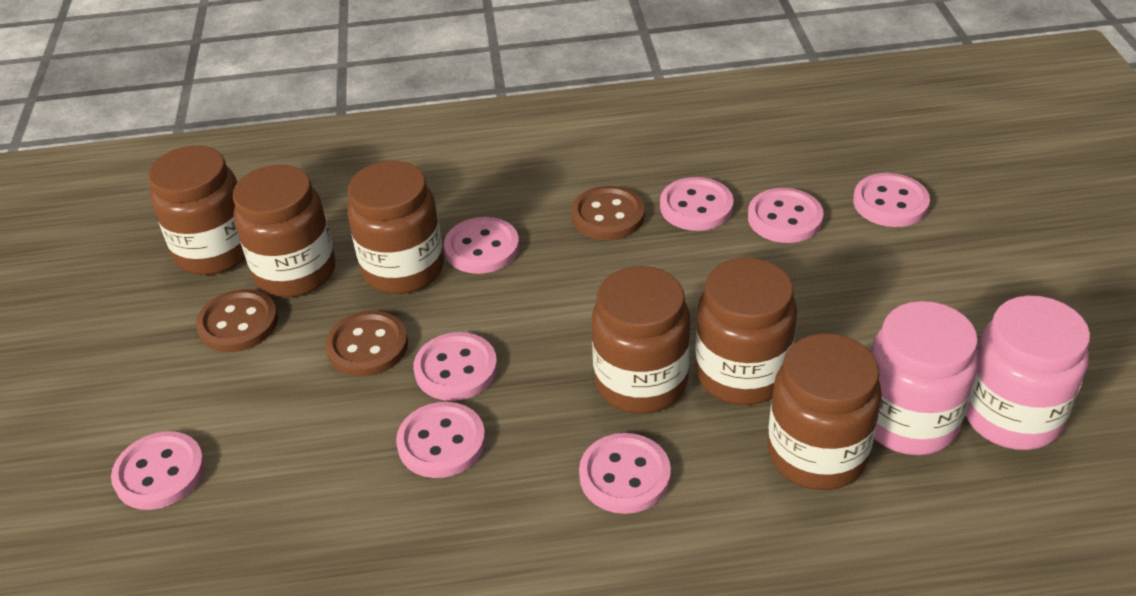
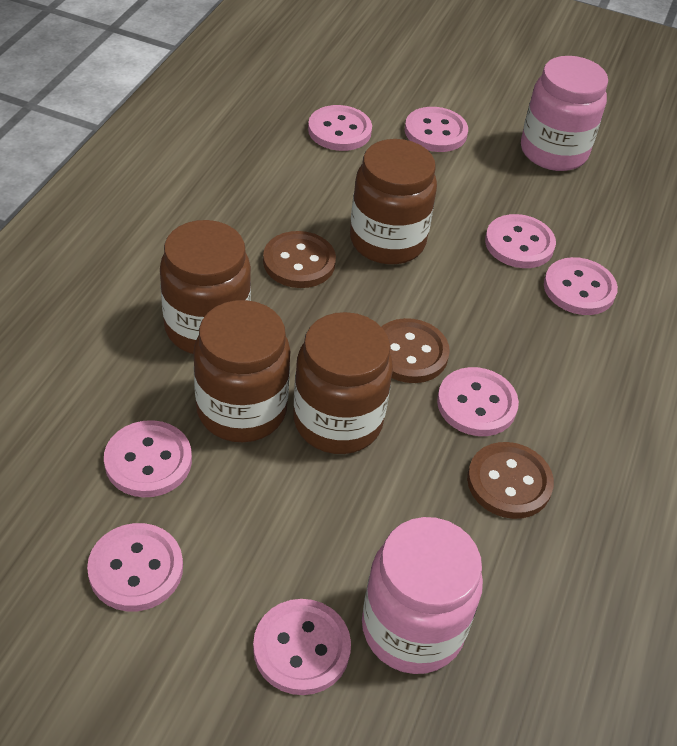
brown jar: 6 -> 4

